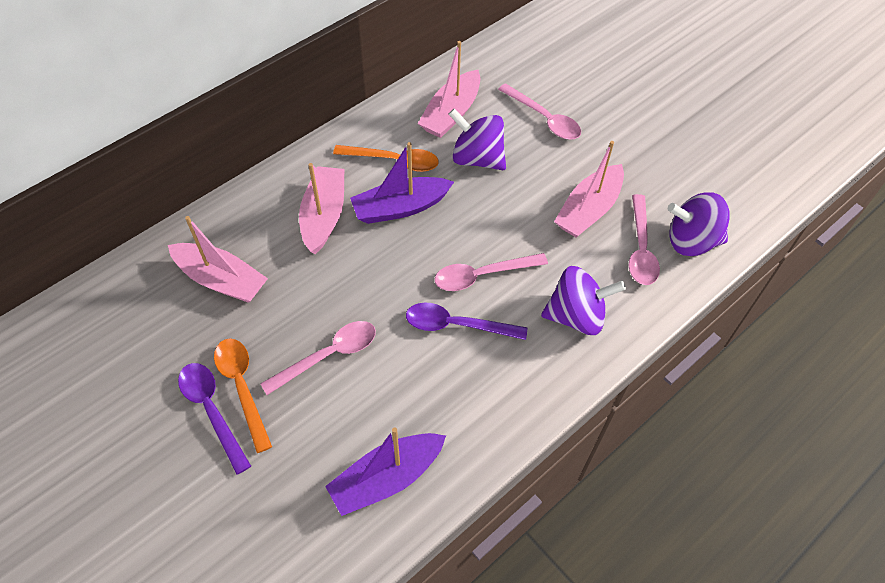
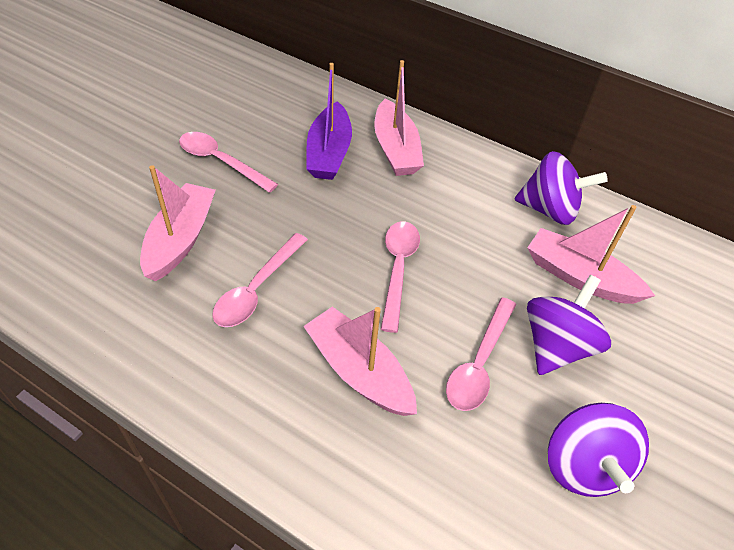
orange spoon: 2 -> 0
purple boat: 2 -> 1
purple spoon: 2 -> 0

